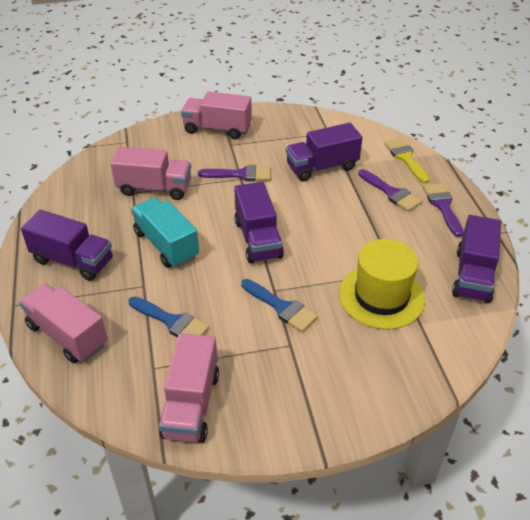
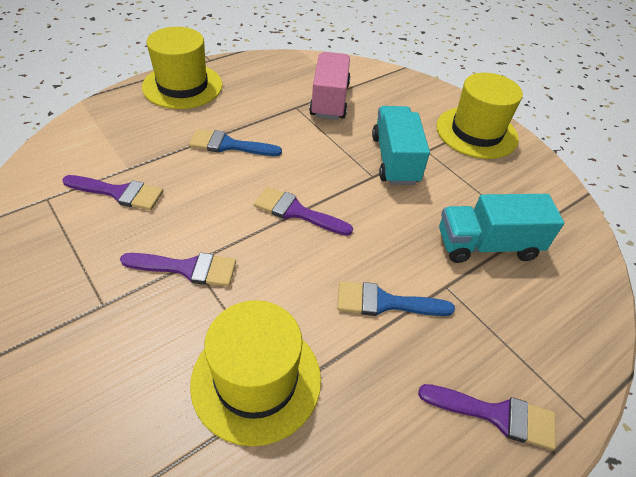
pink truck: 4 -> 1
purple brush: 3 -> 4
purple truck: 4 -> 0
turquoise truck: 1 -> 2
yellow brush: 1 -> 0
yellow hat: 1 -> 3

